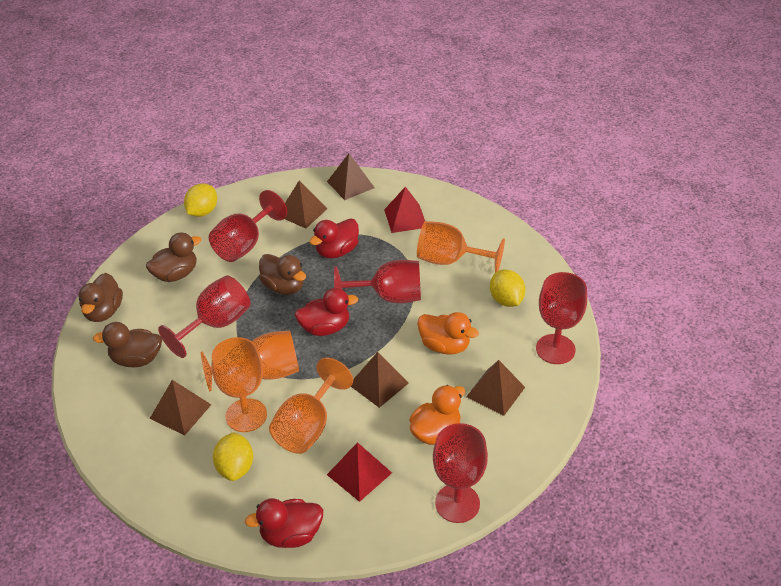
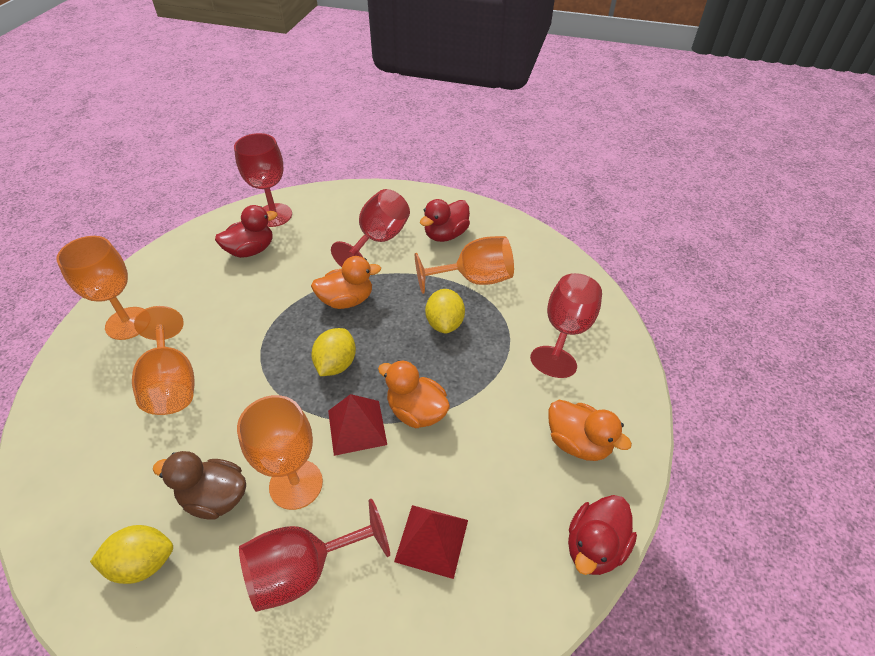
brown duck: 4 -> 1
brown pyramid: 5 -> 0
orange duck: 2 -> 3
red goblet: 5 -> 4

